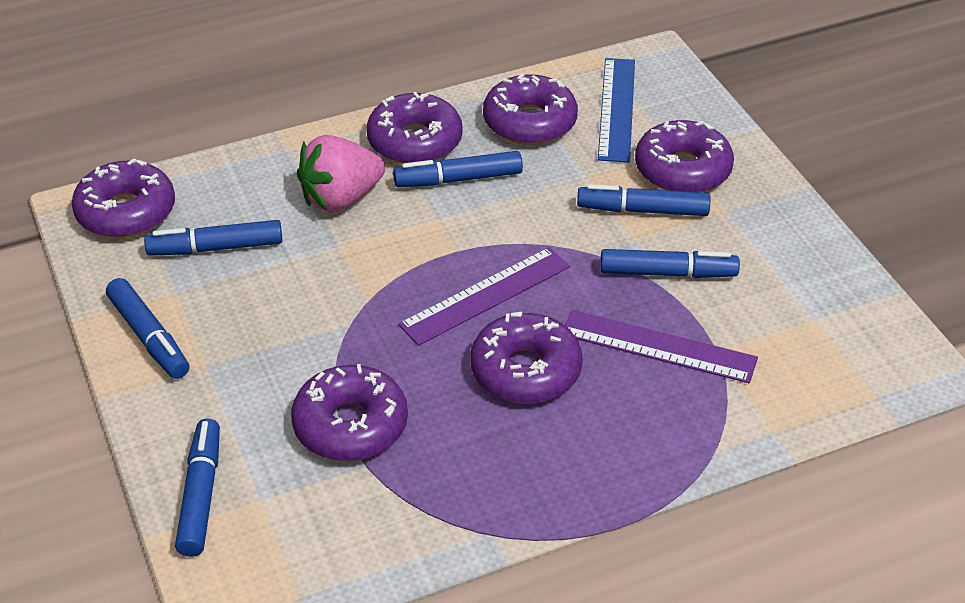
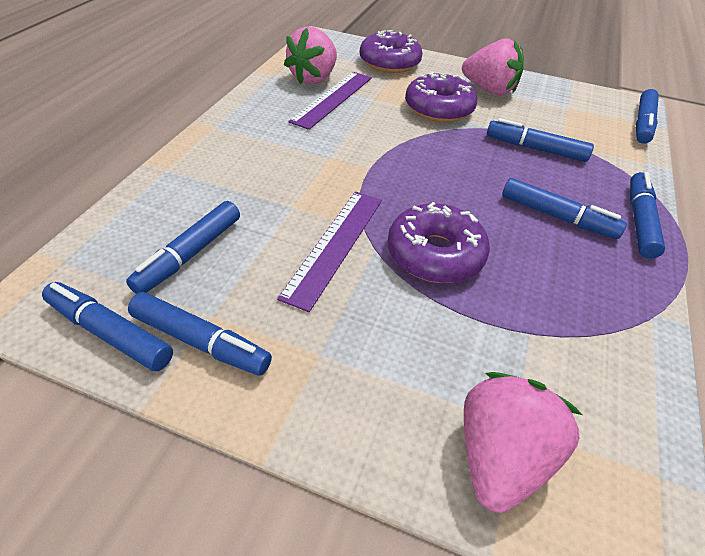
blue marker: 6 -> 7
blue ruler: 1 -> 0
pink strawberry: 1 -> 3
purple donut: 6 -> 3

